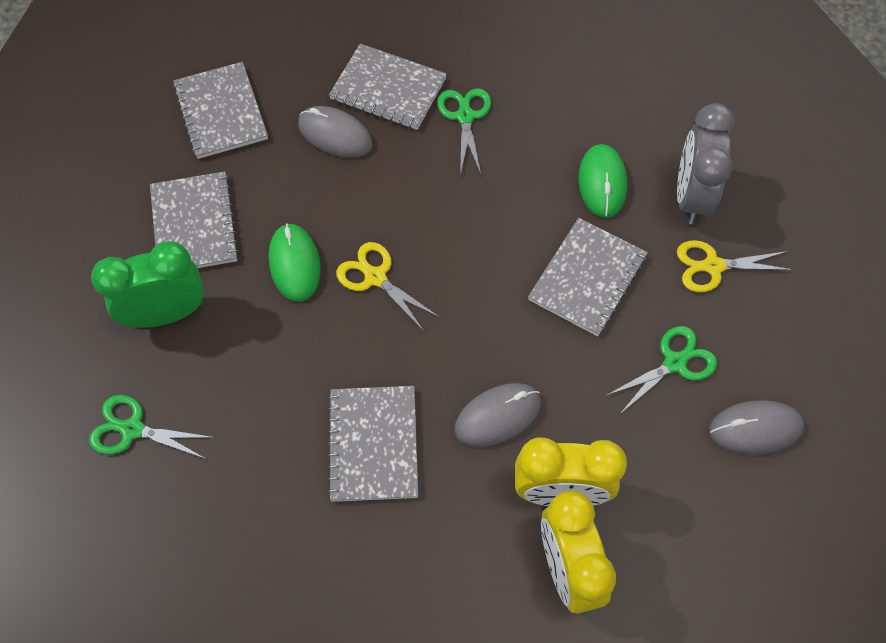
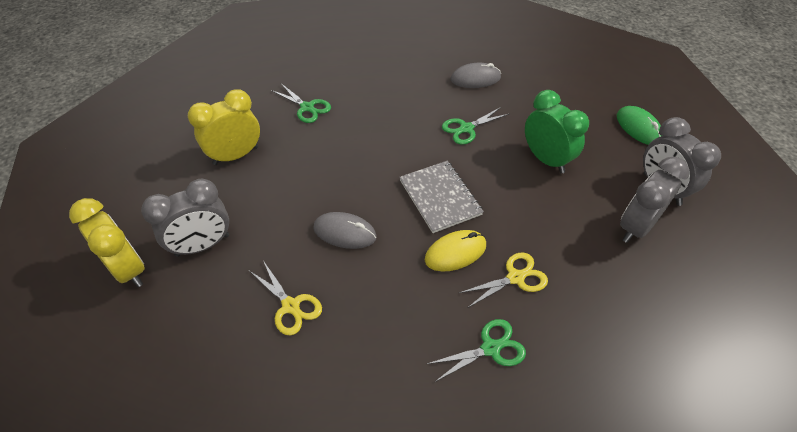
green mouse: 2 -> 1
grey clock: 1 -> 3
grey mouse: 3 -> 2
grey notebook: 5 -> 1
yellow mouse: 0 -> 1

